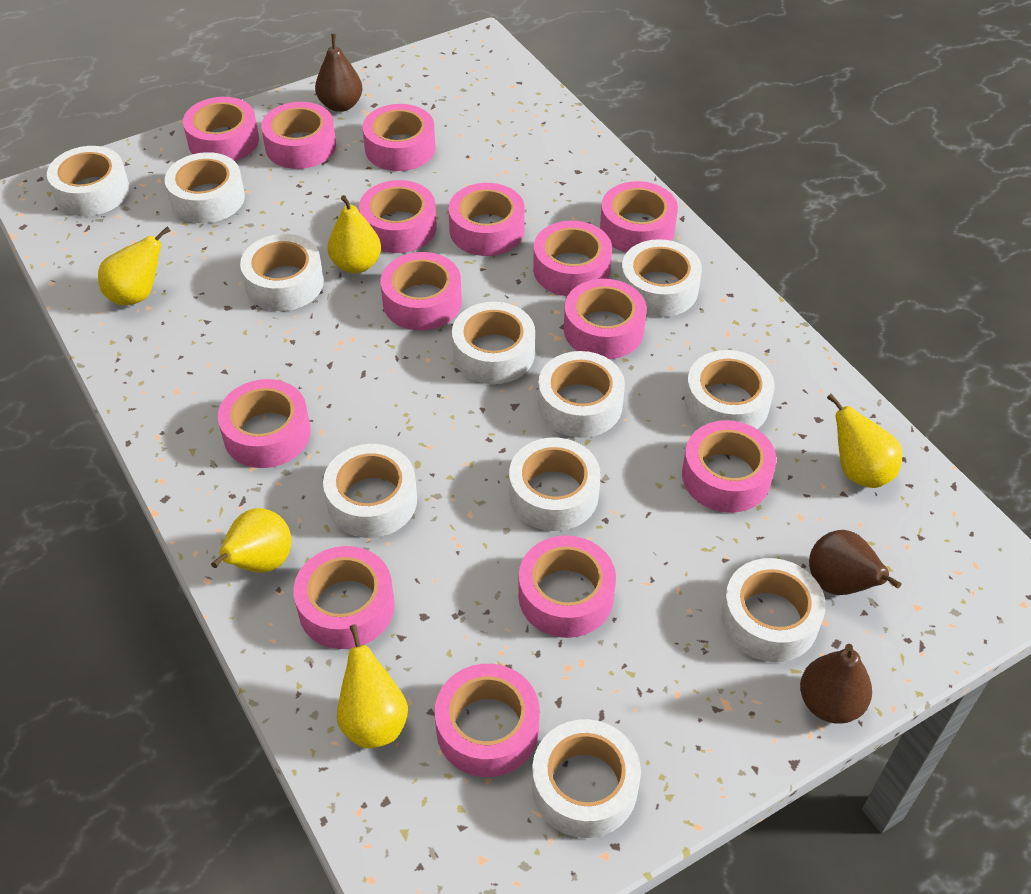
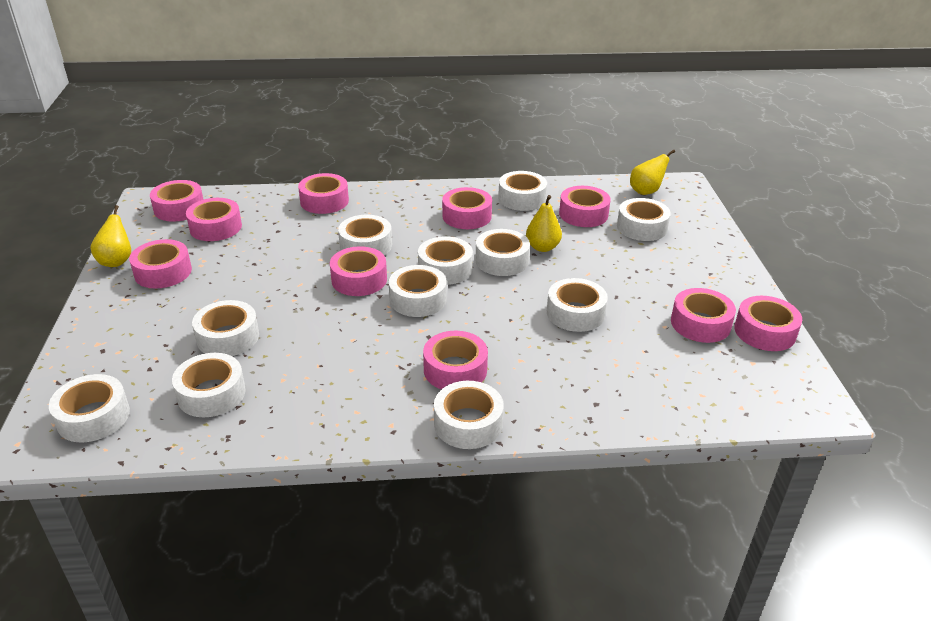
brown pear: 3 -> 0
pink tape: 14 -> 10
yellow pear: 5 -> 3

